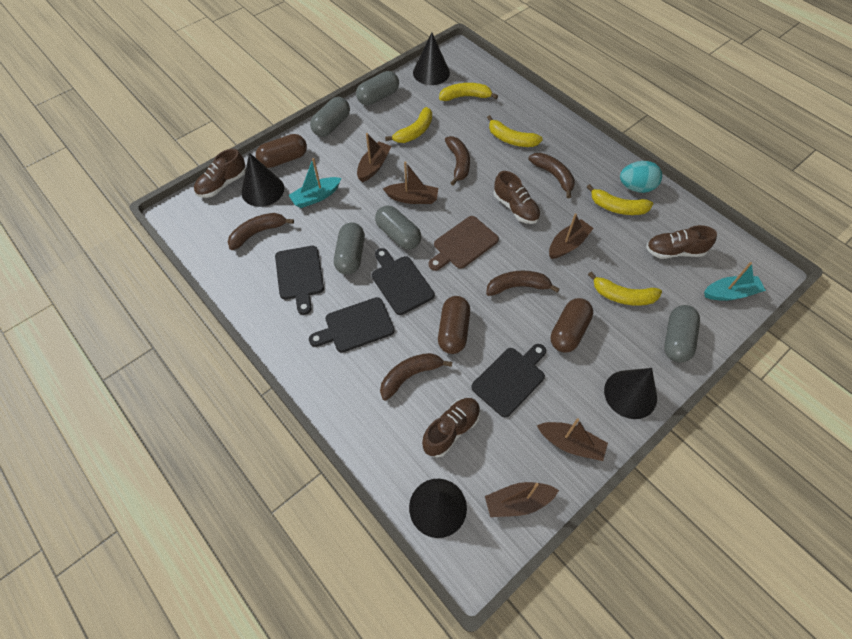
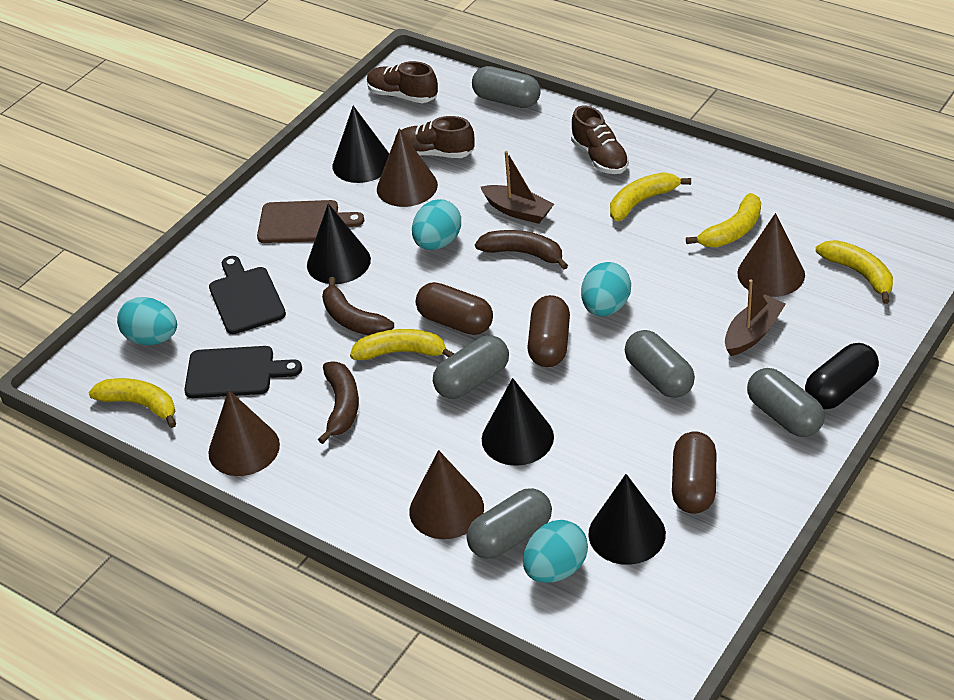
black capsule: 0 -> 1
black cutting board: 4 -> 2
brown banana: 5 -> 3
brown boat: 5 -> 2
brown cone: 0 -> 4
brown shoe: 4 -> 3
turquoise boat: 2 -> 0
turquoise egg: 1 -> 4

